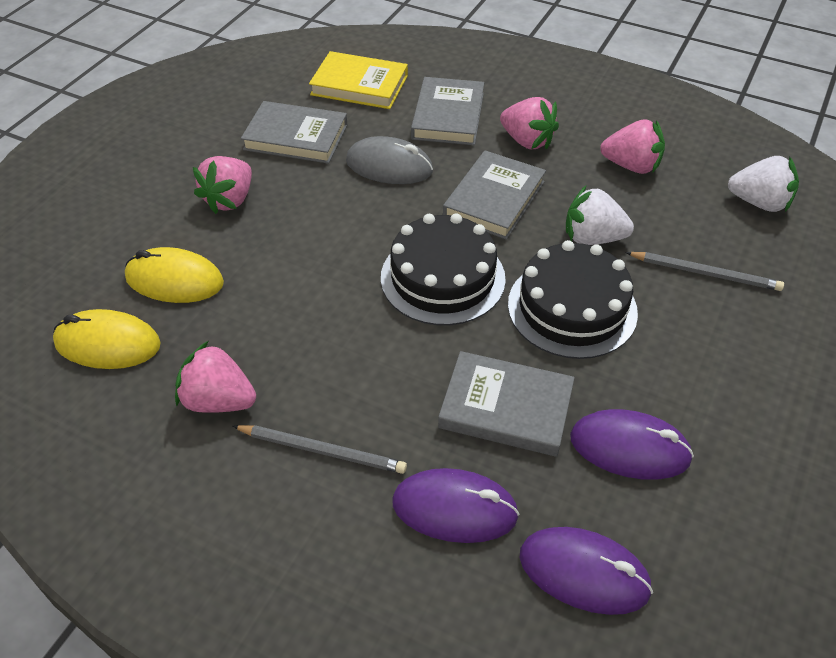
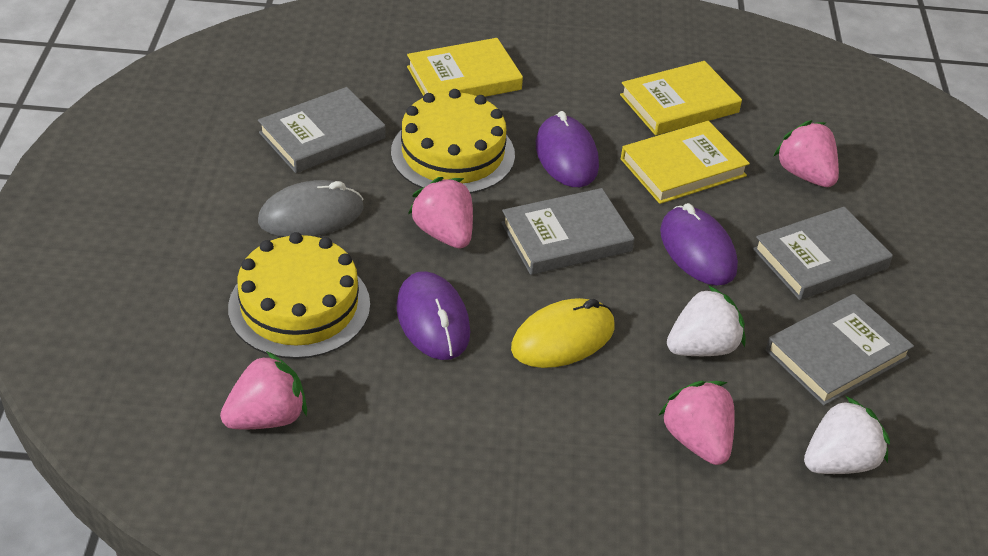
black cake: 2 -> 0
grey pencil: 2 -> 0
yellow book: 1 -> 3
yellow cake: 0 -> 2
yellow mouse: 2 -> 1

